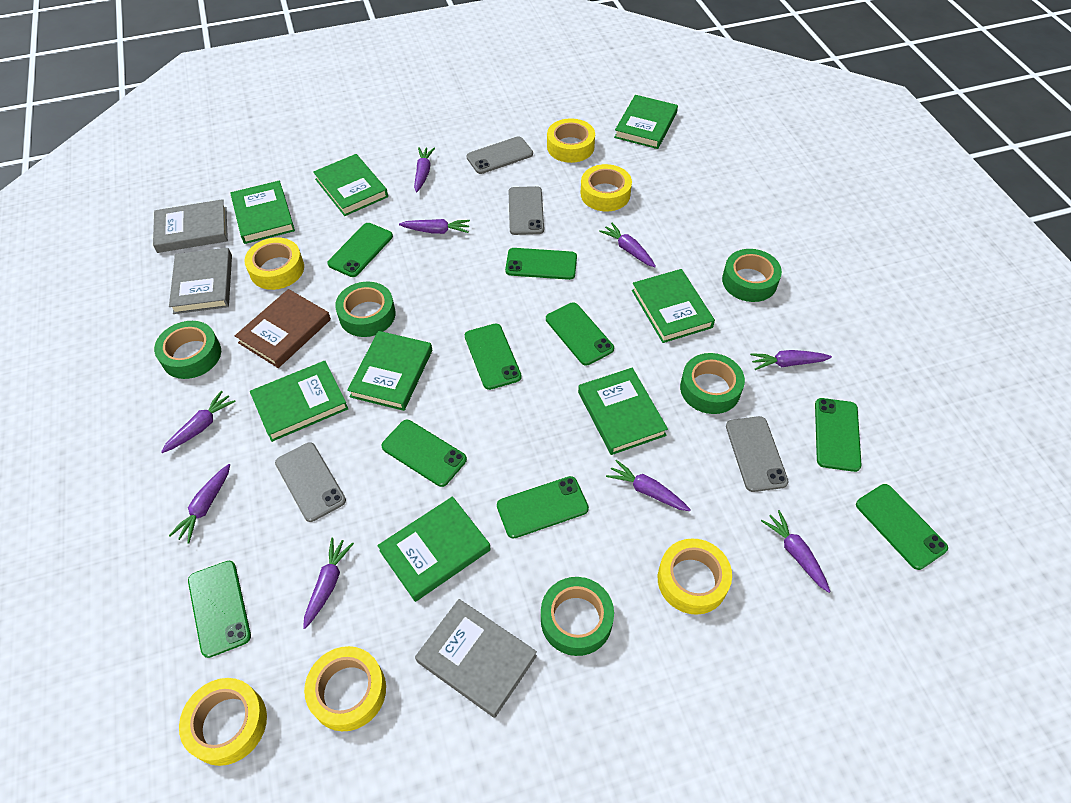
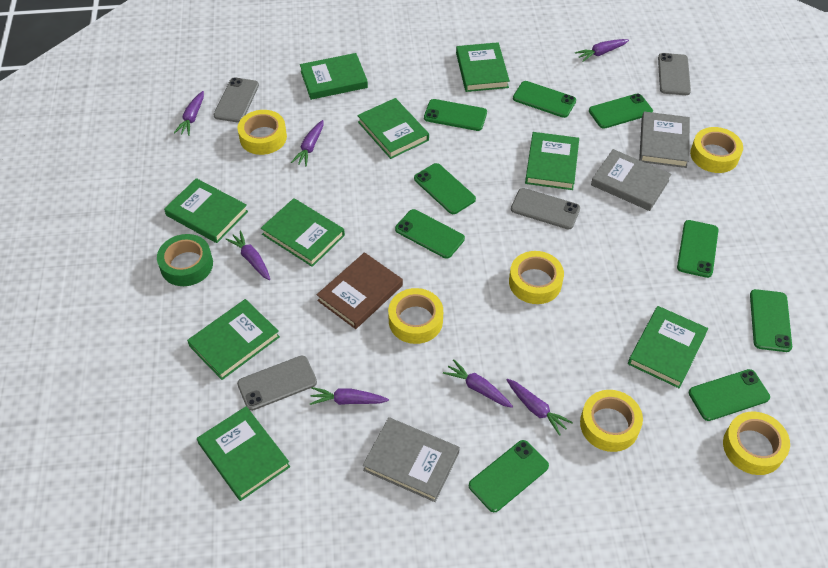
green book: 8 -> 9
green tape: 5 -> 1
purple carrot: 9 -> 7

